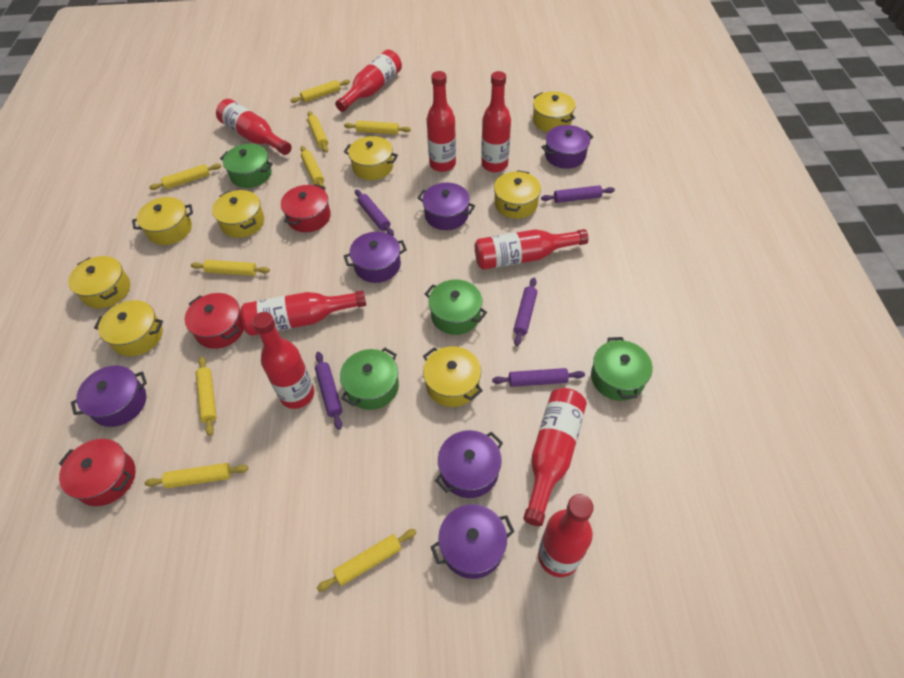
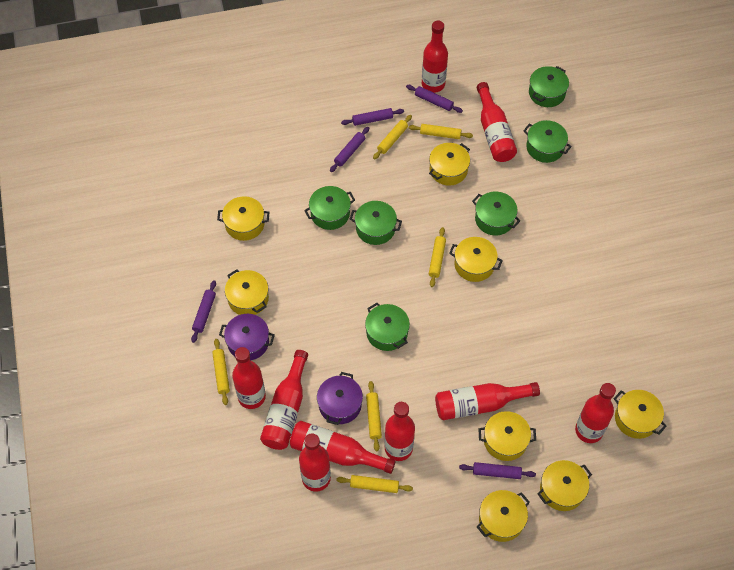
green pot: 4 -> 6
purple pot: 6 -> 2
red pot: 3 -> 0
yellow rolling pin: 9 -> 6

